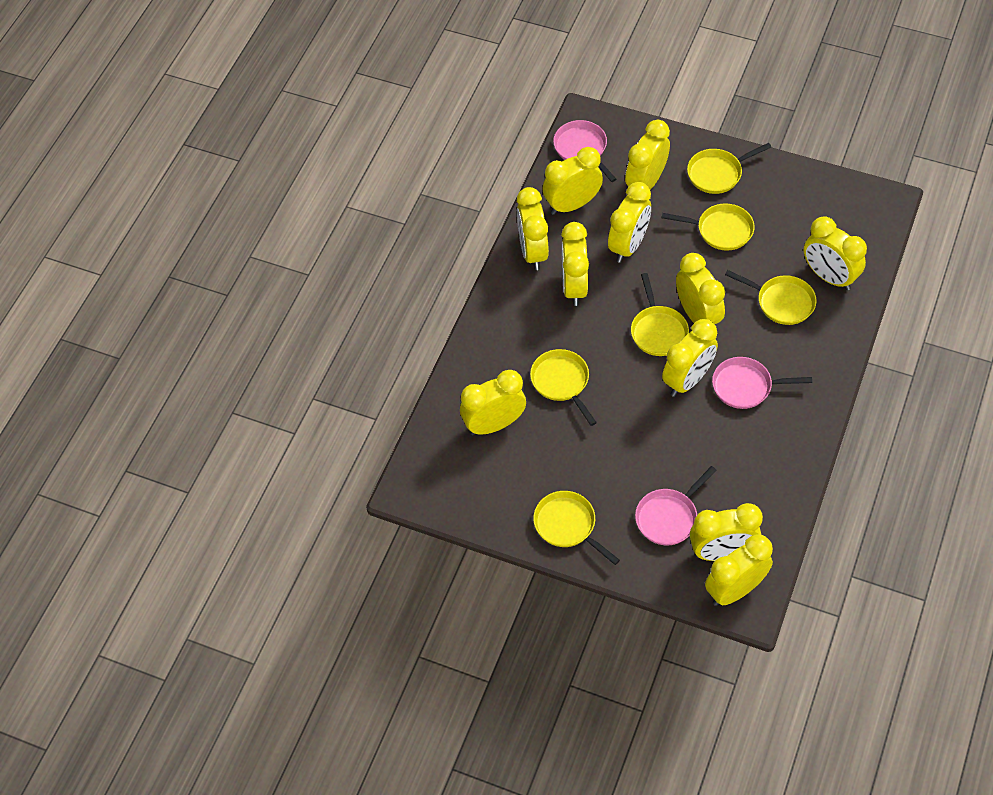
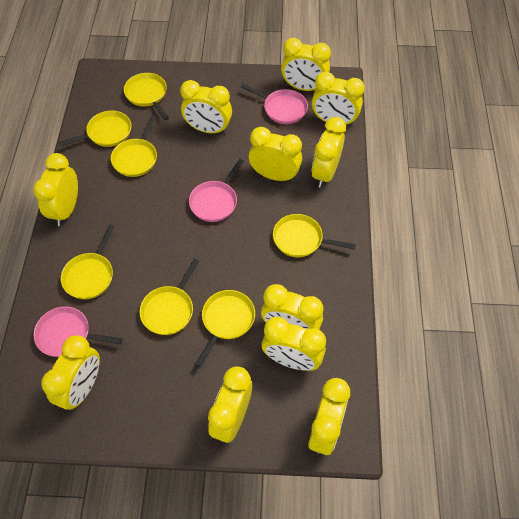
yellow pan: 6 -> 7

